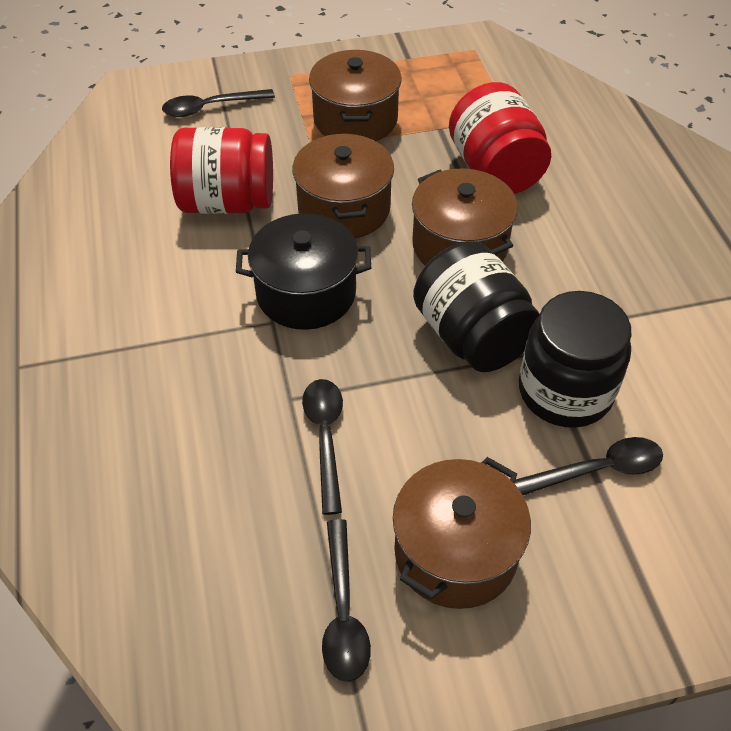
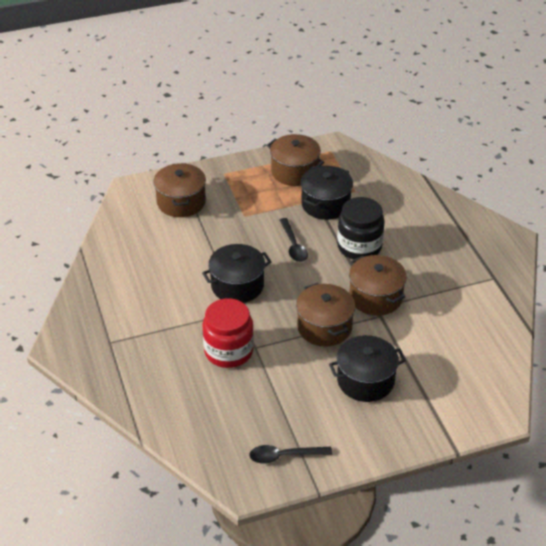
black jar: 2 -> 1
black pot: 1 -> 3
black spoon: 4 -> 2
red jar: 2 -> 1

